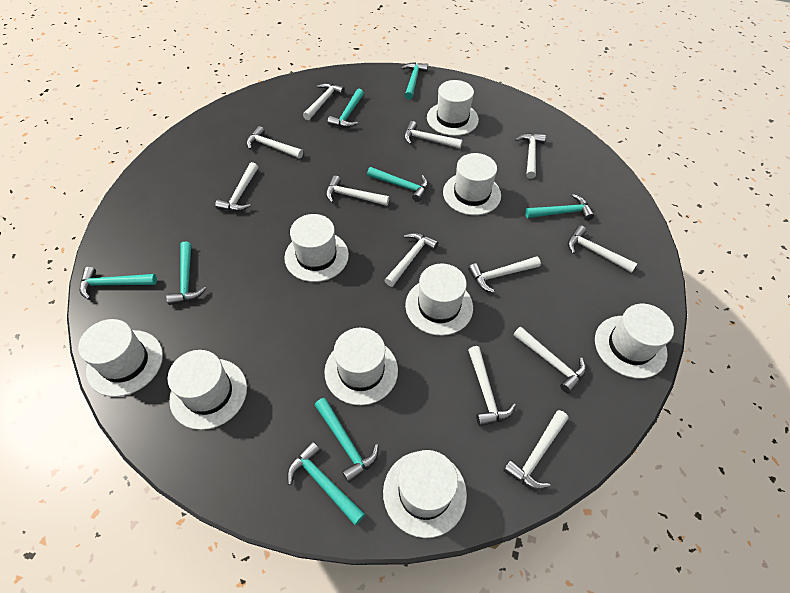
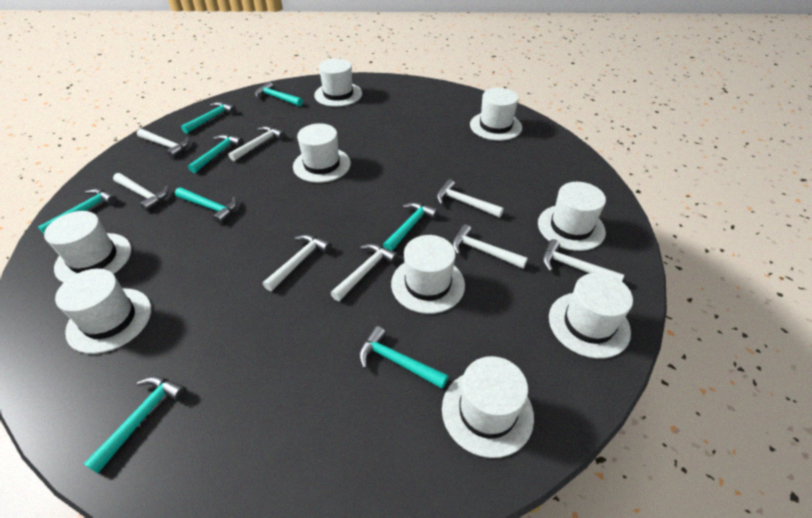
white hammer: 12 -> 8

